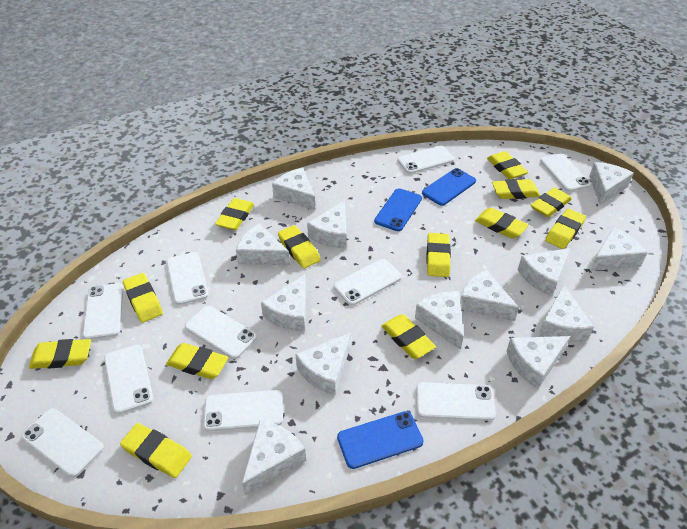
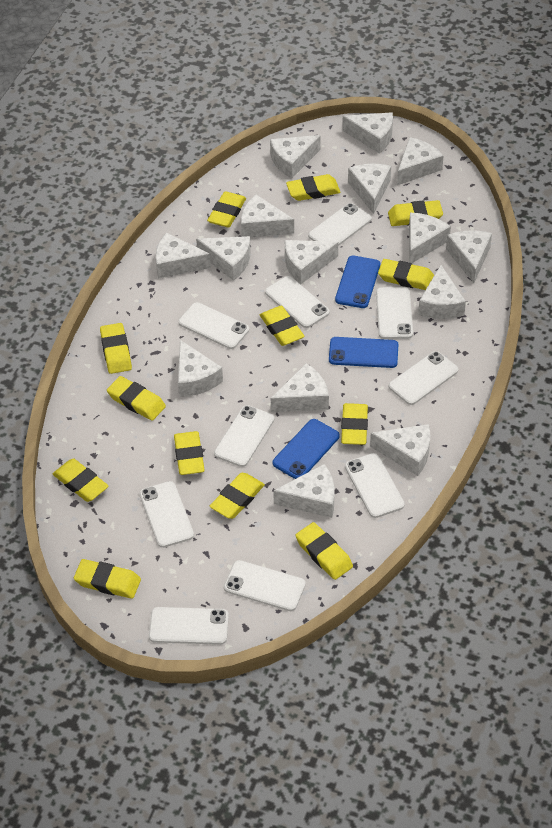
white cheese: 13 -> 15

